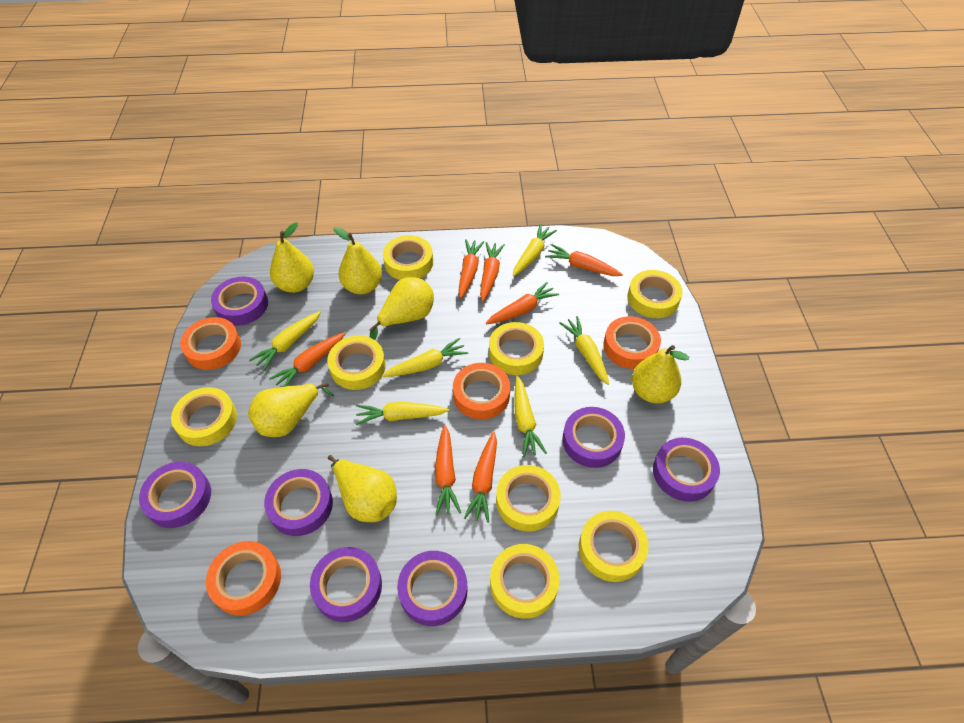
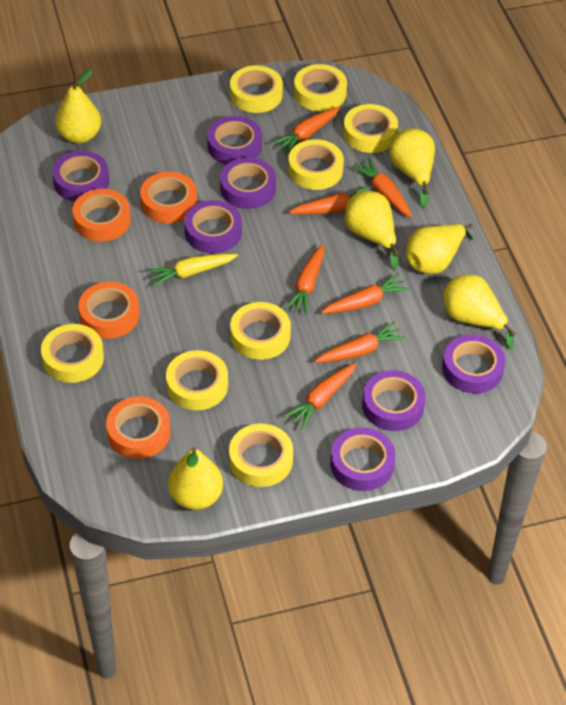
yellow carrot: 6 -> 1

